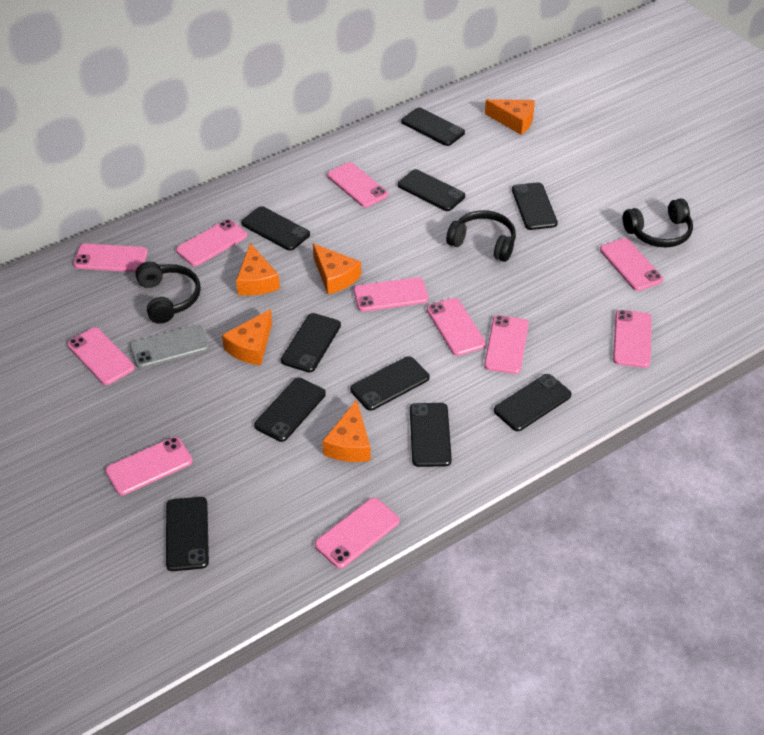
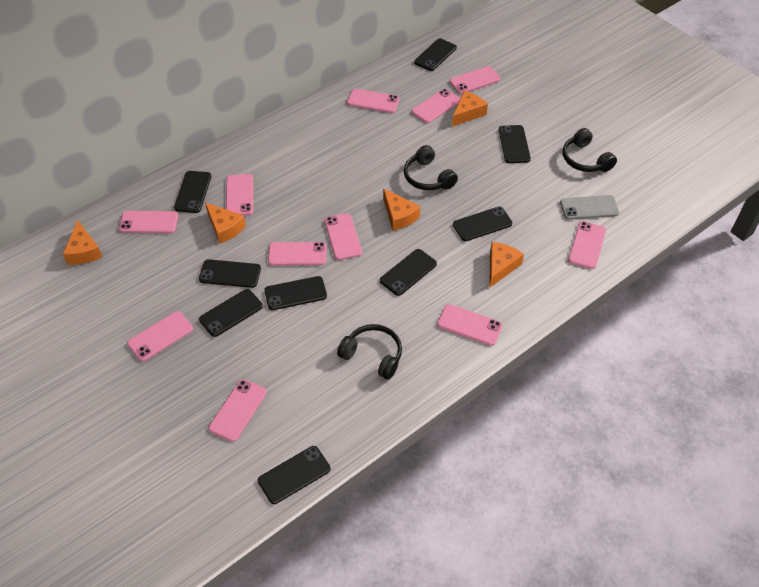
black phone: 10 -> 9

